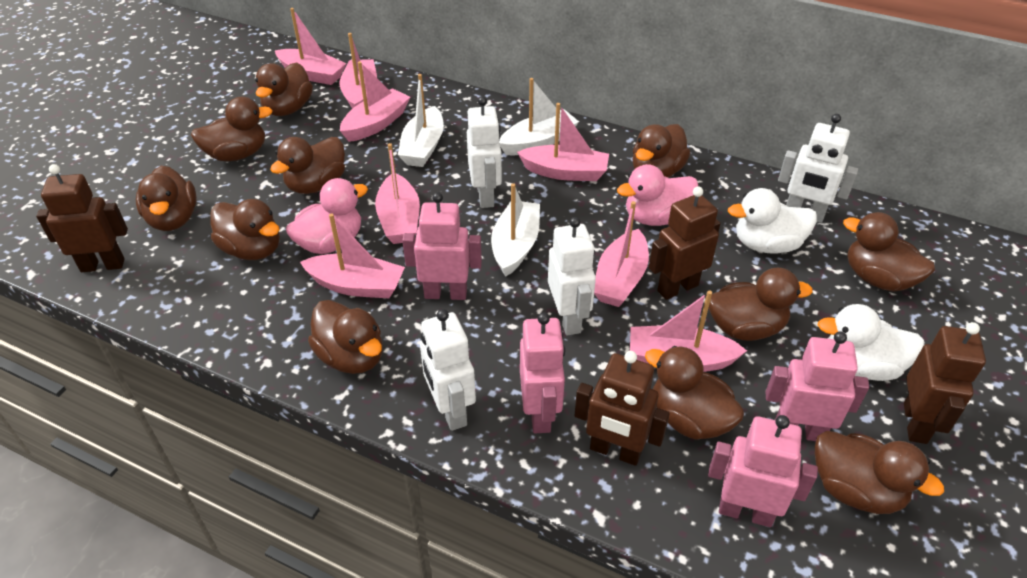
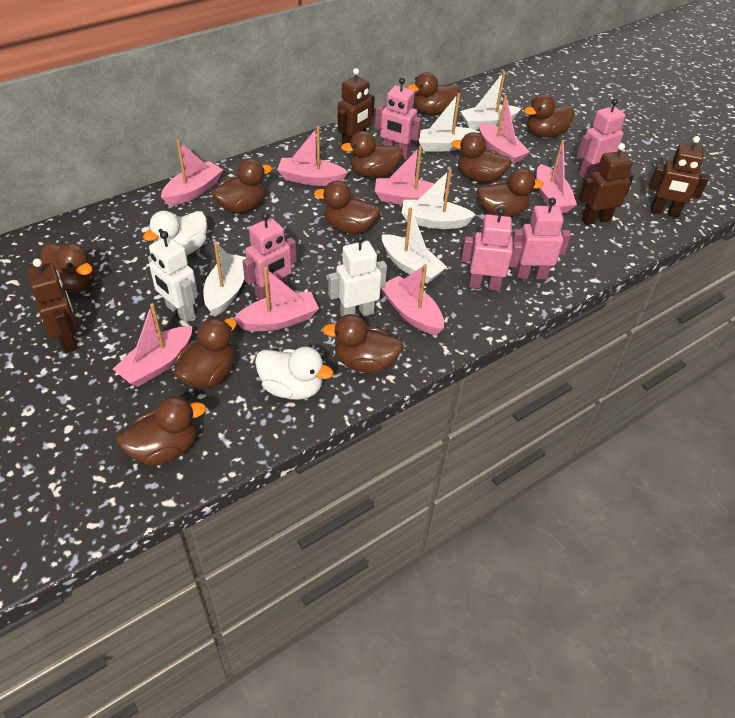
pink duck: 2 -> 0
pink robot: 4 -> 5
white boat: 3 -> 5
white robot: 4 -> 2

